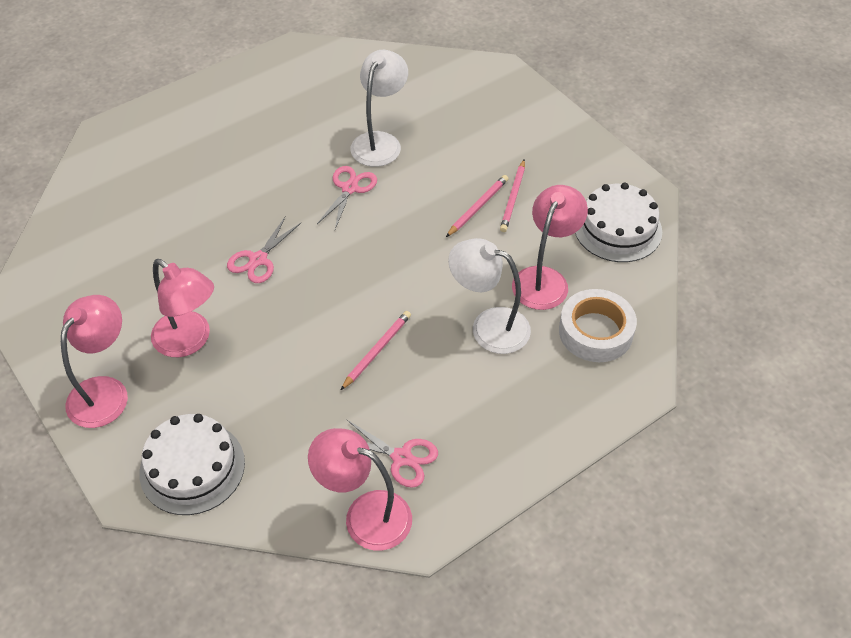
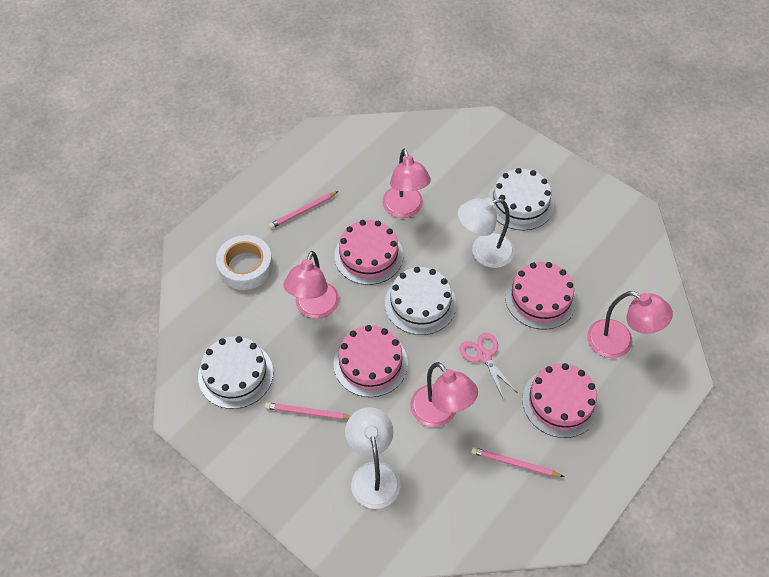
pink cake: 0 -> 4
pink scissors: 3 -> 1
white cake: 2 -> 3

